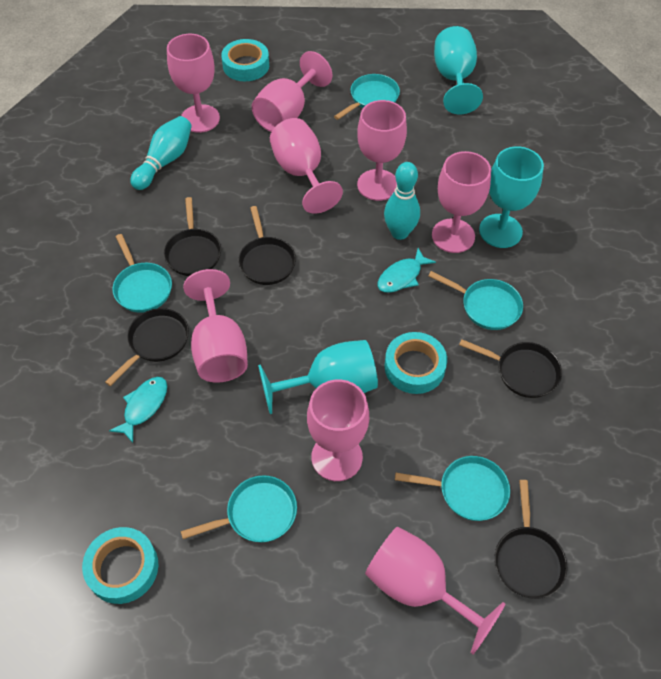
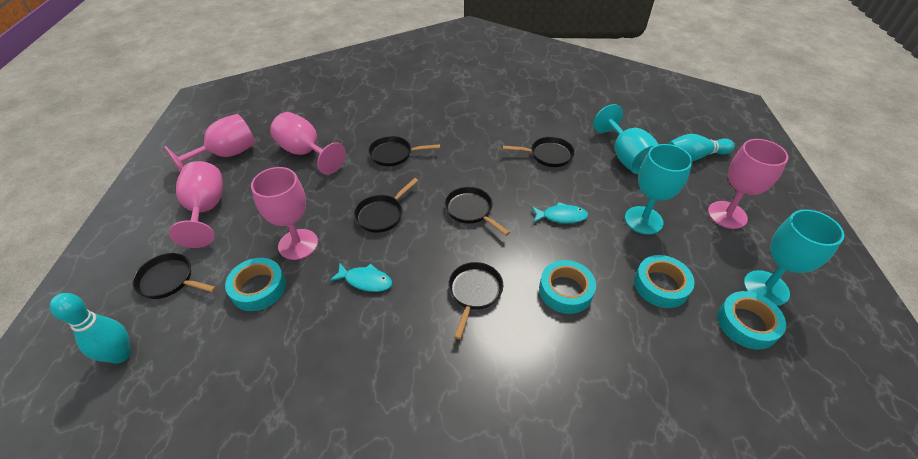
black pan: 5 -> 6
pink goblet: 8 -> 5
turquoise pan: 5 -> 0
turquoise tape: 3 -> 4

